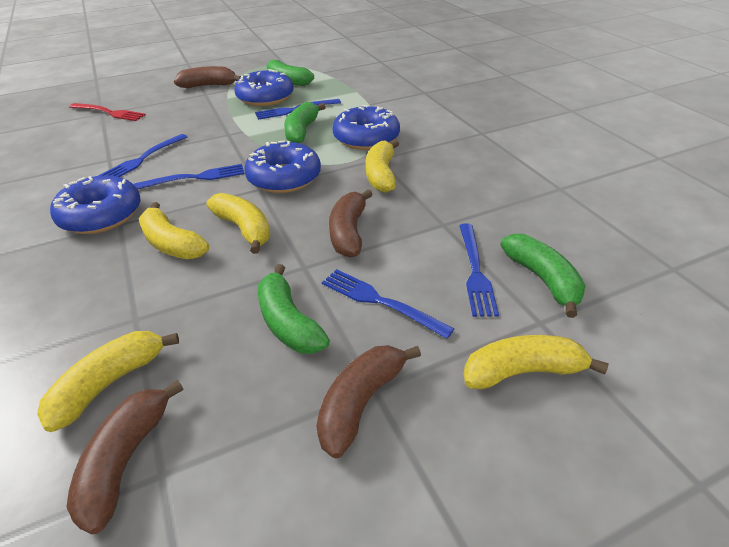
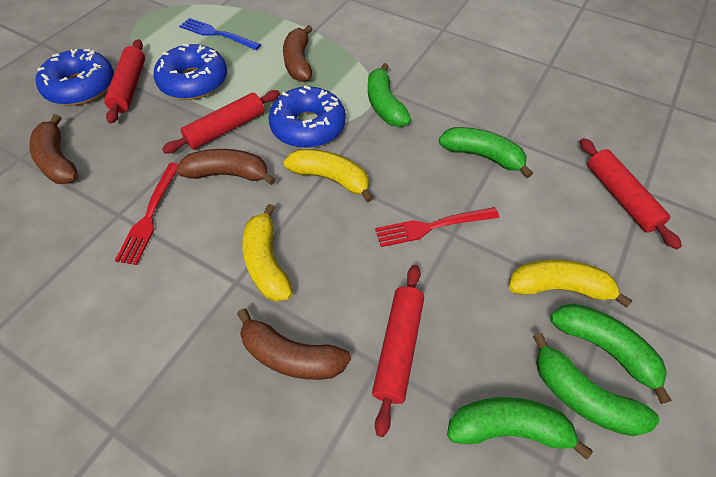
blue donut: 4 -> 3
blue fork: 5 -> 1
green banana: 4 -> 5
red fork: 1 -> 2
red rolling pin: 0 -> 4
yellow banana: 5 -> 3

